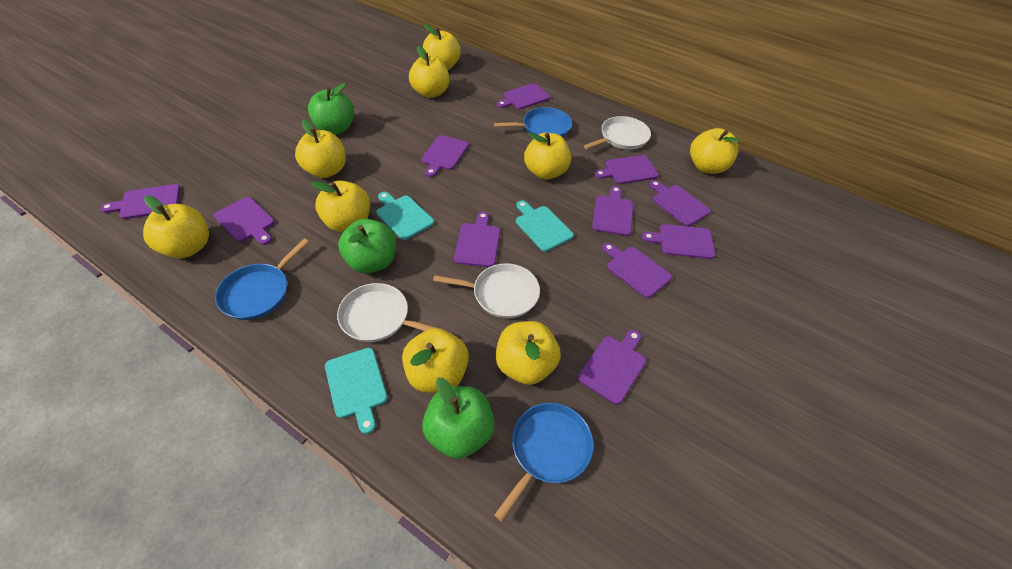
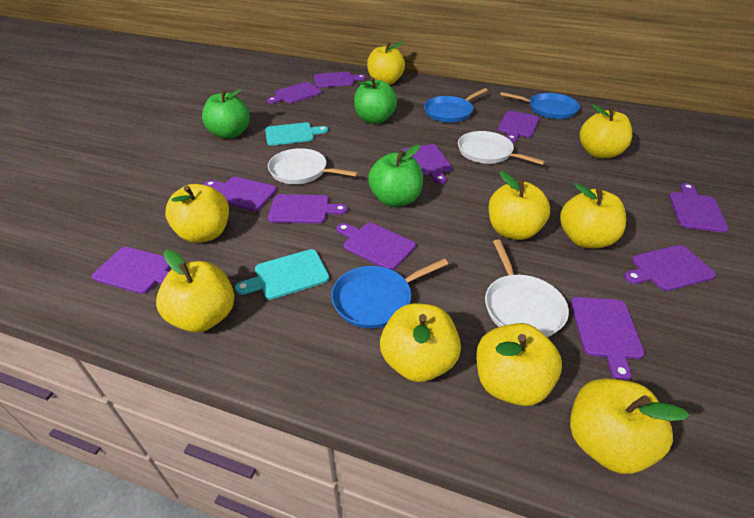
turquoise cutting board: 3 -> 2

